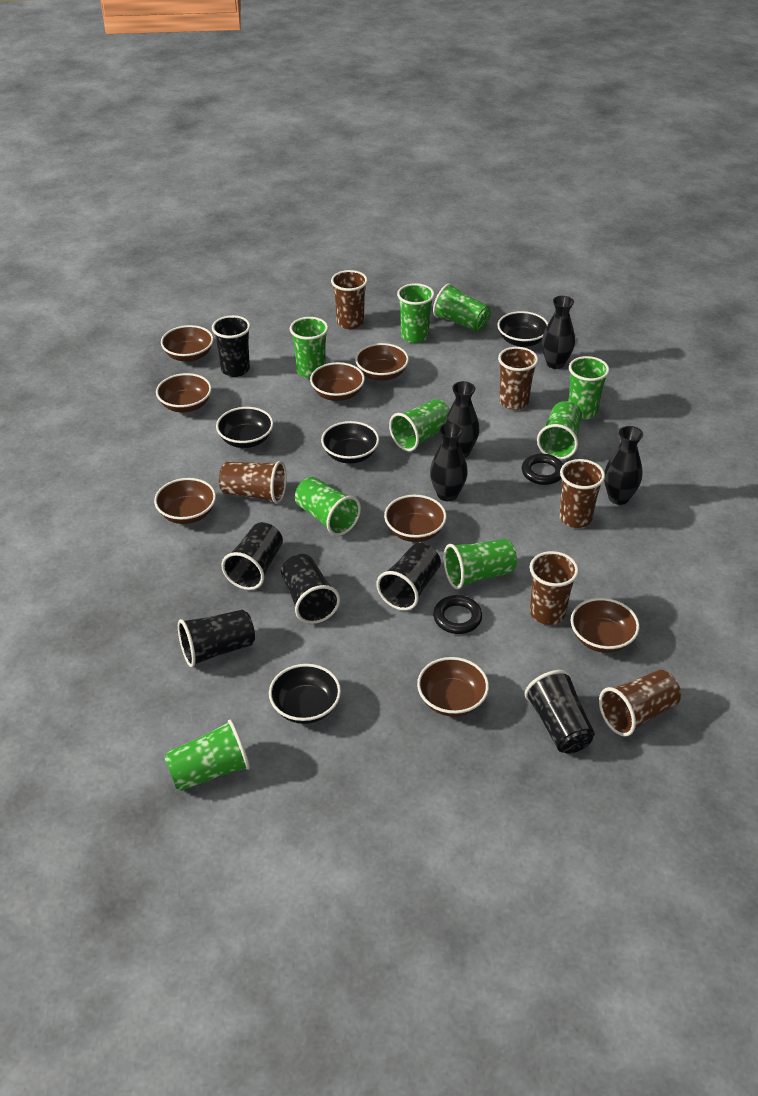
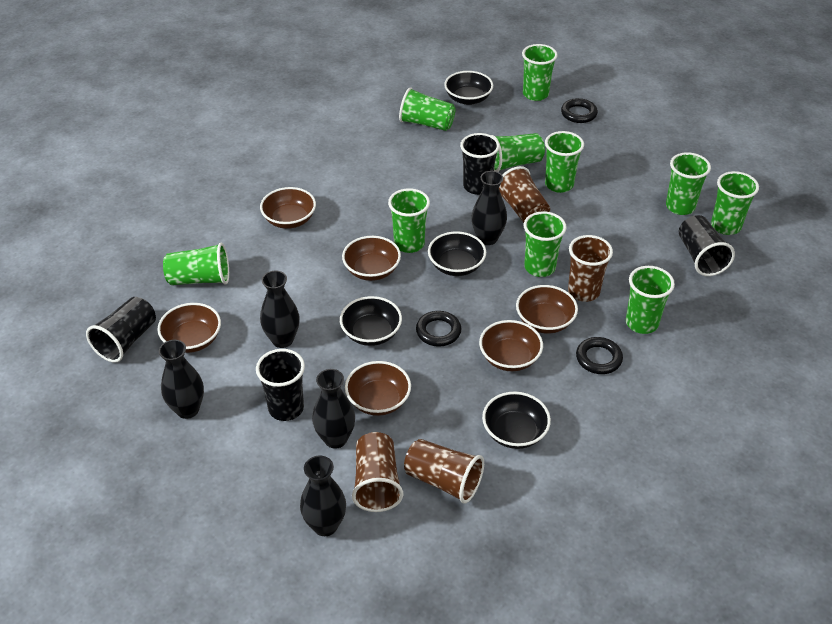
black cup: 6 -> 4
black ring: 2 -> 3
black vase: 4 -> 5
brown bowl: 8 -> 6
brown cup: 6 -> 4
green cup: 9 -> 10

